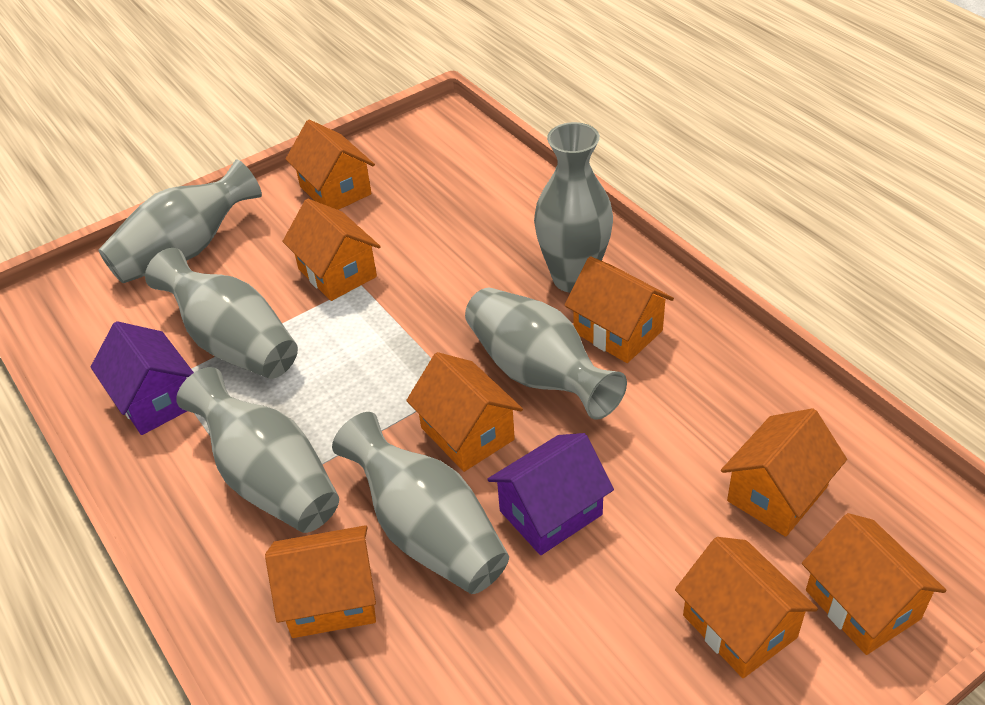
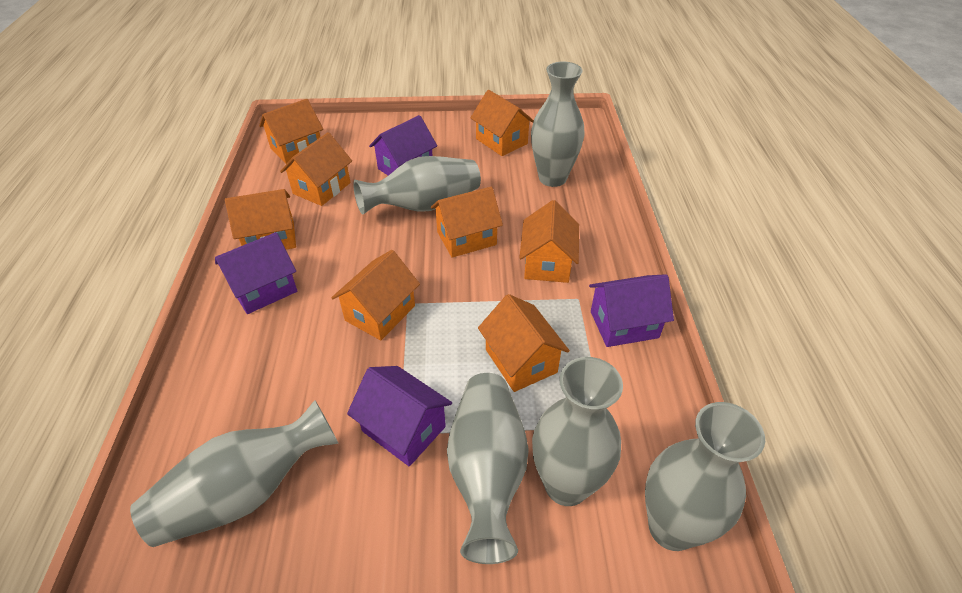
purple house: 2 -> 4

